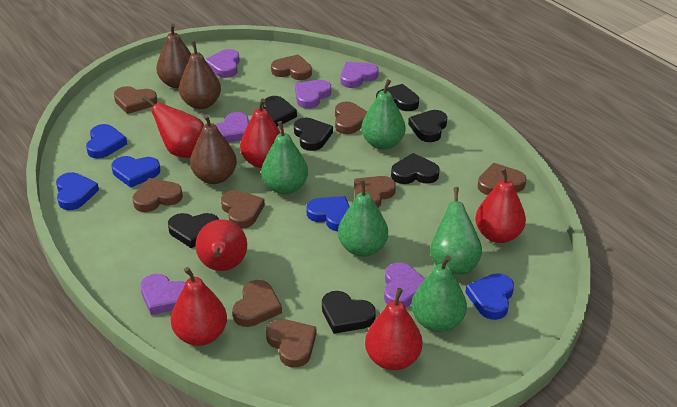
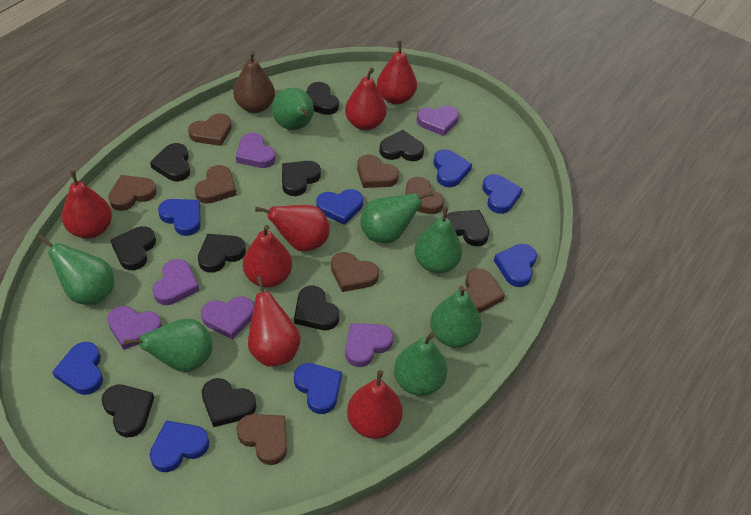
black heart: 7 -> 10
blue heart: 5 -> 8
brown heart: 9 -> 8
brown pear: 3 -> 1
green pear: 5 -> 7
red pear: 6 -> 7

